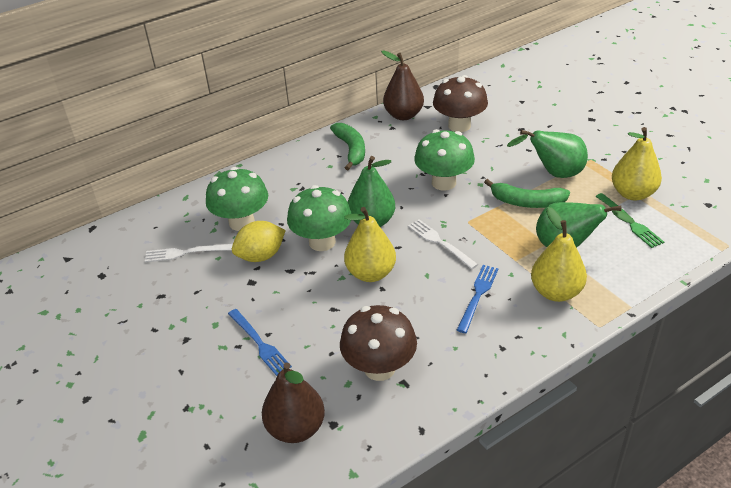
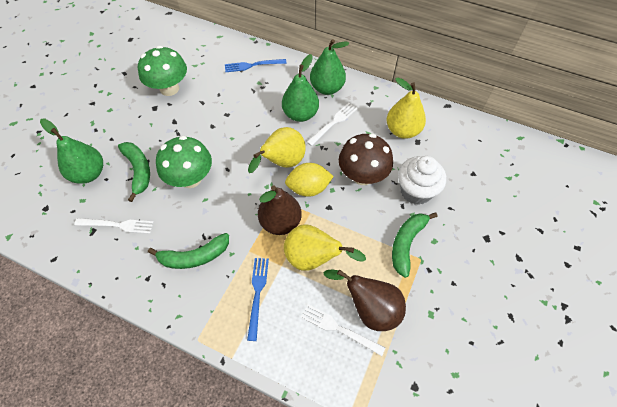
brown mushroom: 2 -> 1
green banana: 2 -> 3
green fork: 1 -> 0
green mushroom: 3 -> 2
white cupcake: 0 -> 1
white fork: 2 -> 3

